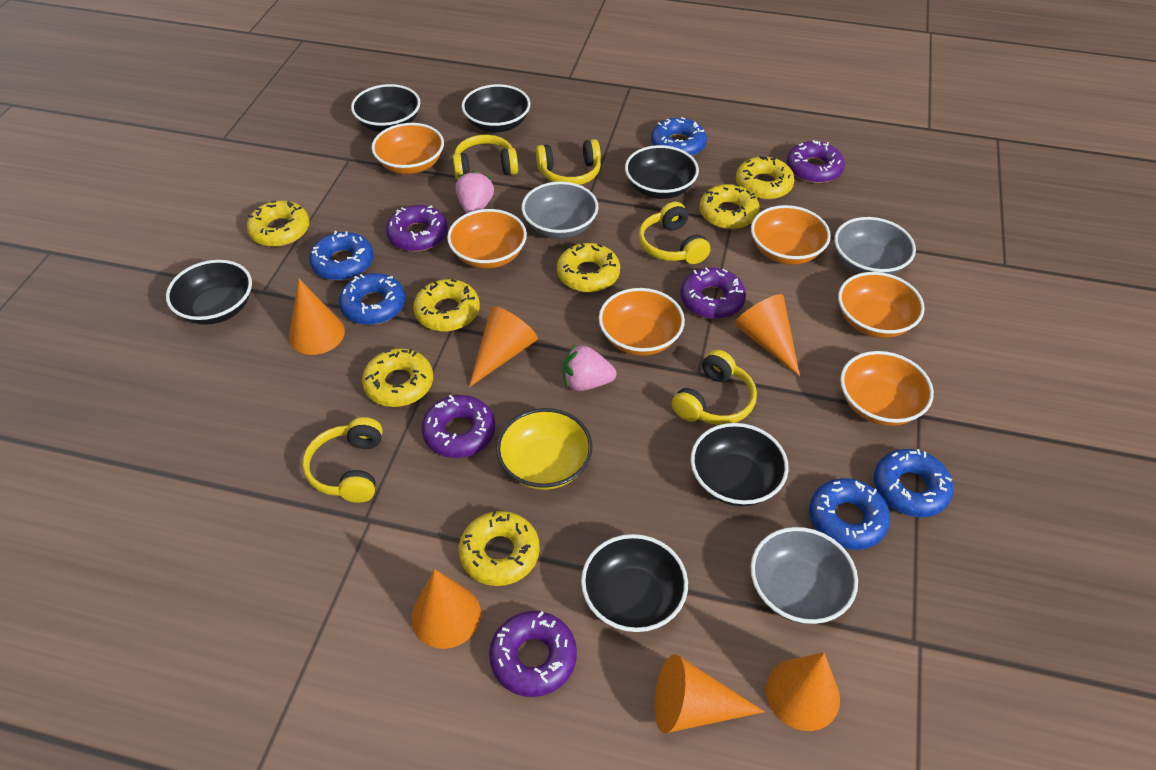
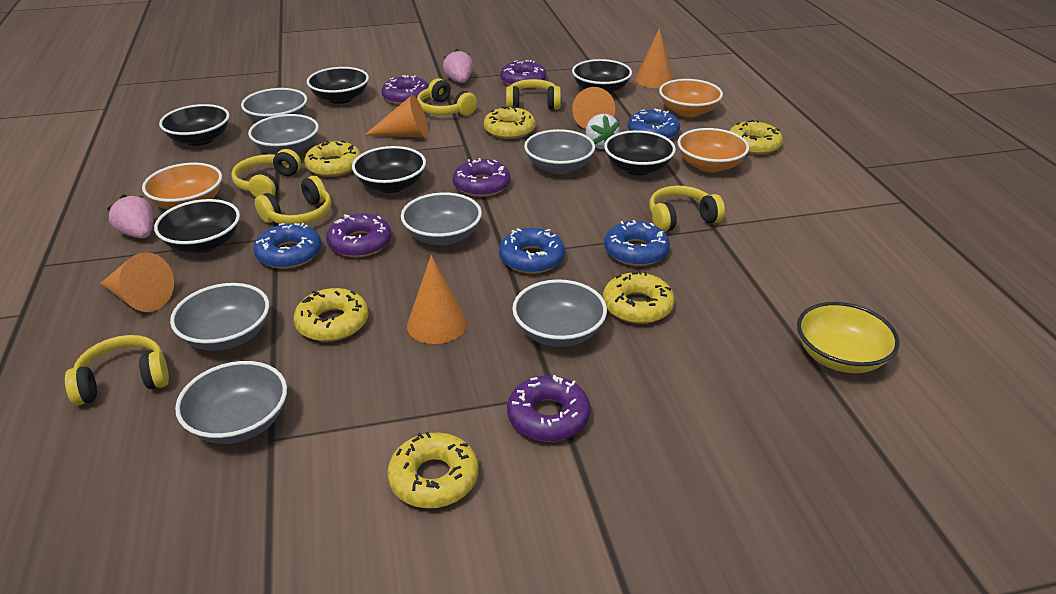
blue donut: 5 -> 4
grey bowl: 3 -> 7
orange bowl: 6 -> 3
orange cone: 6 -> 5
white strawberry: 0 -> 1
yellow donut: 7 -> 6
yellow headphones: 5 -> 6

